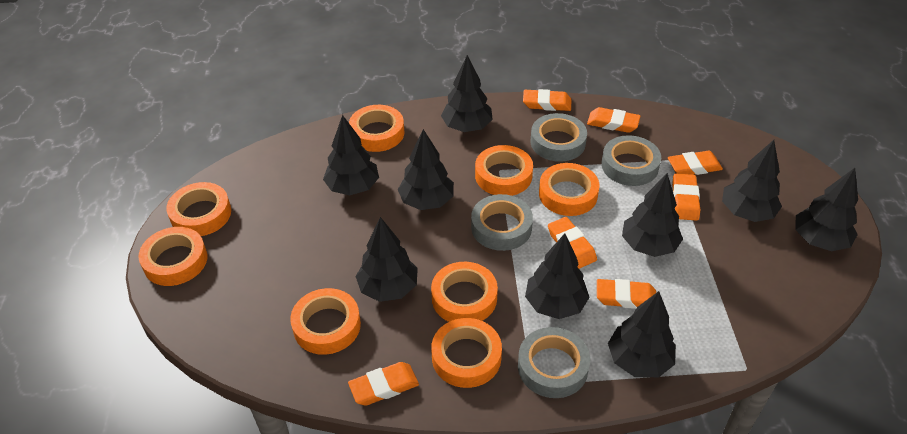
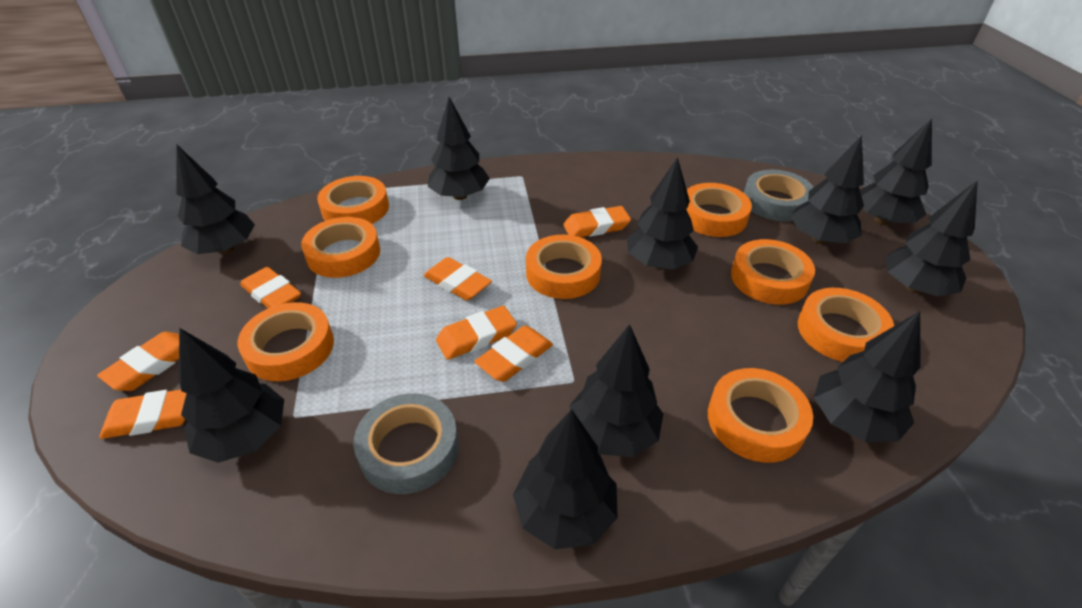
black tree: 9 -> 10
grey tape: 4 -> 2

